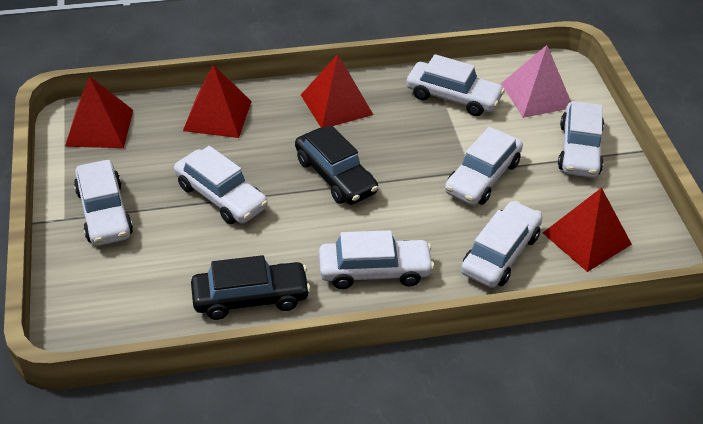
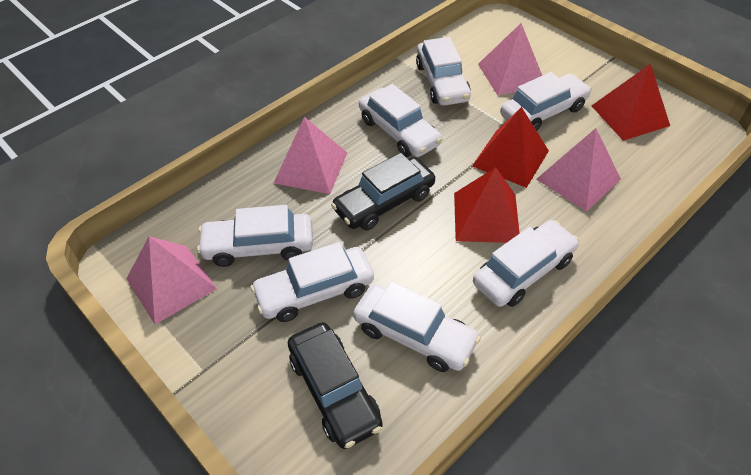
pink pyramid: 1 -> 4
red pyramid: 4 -> 3

